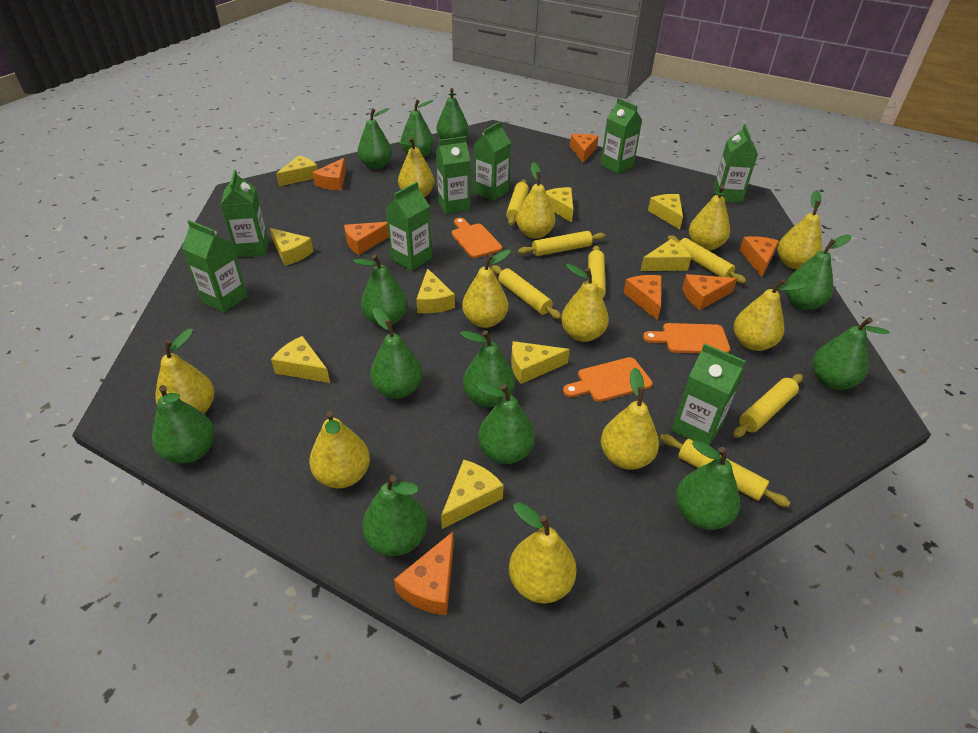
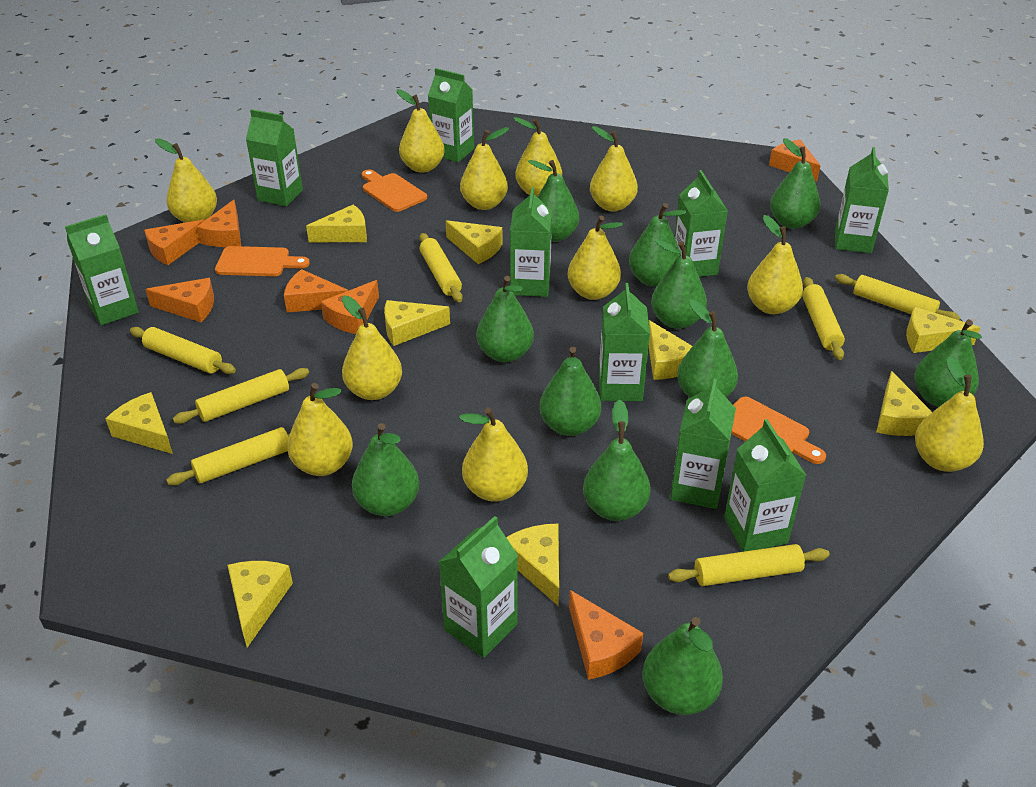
green carton: 8 -> 10
green pear: 12 -> 11

